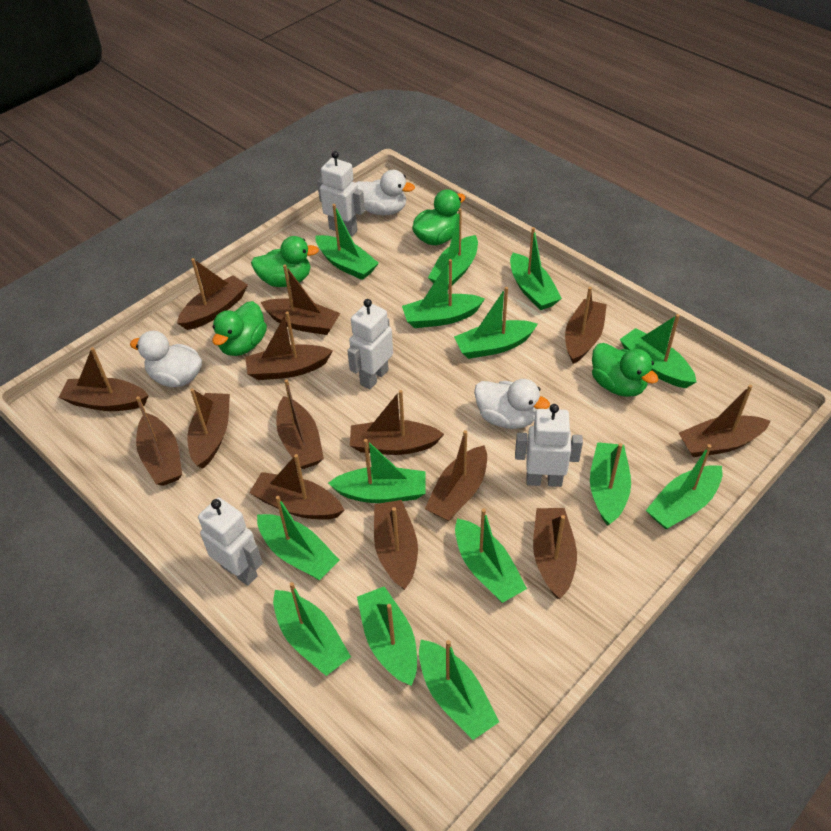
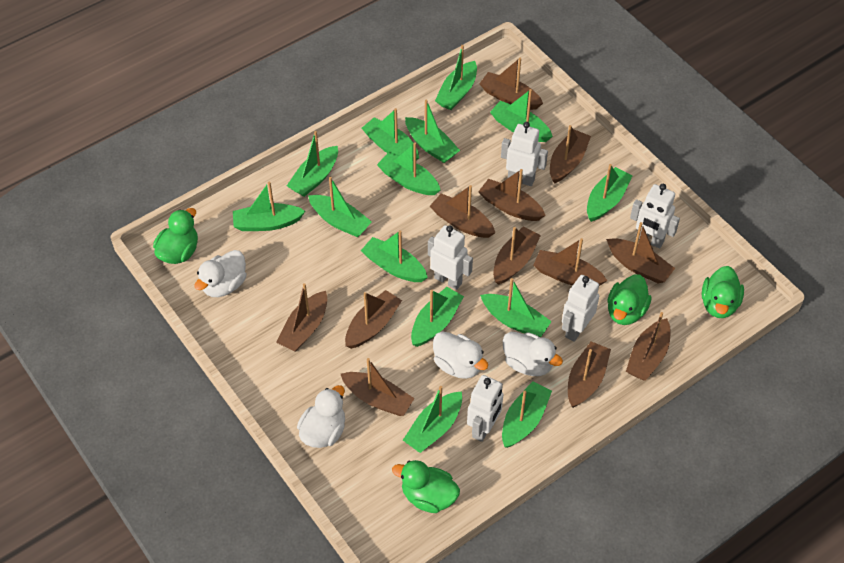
brown boat: 14 -> 12
white duck: 3 -> 4
white robot: 4 -> 5

